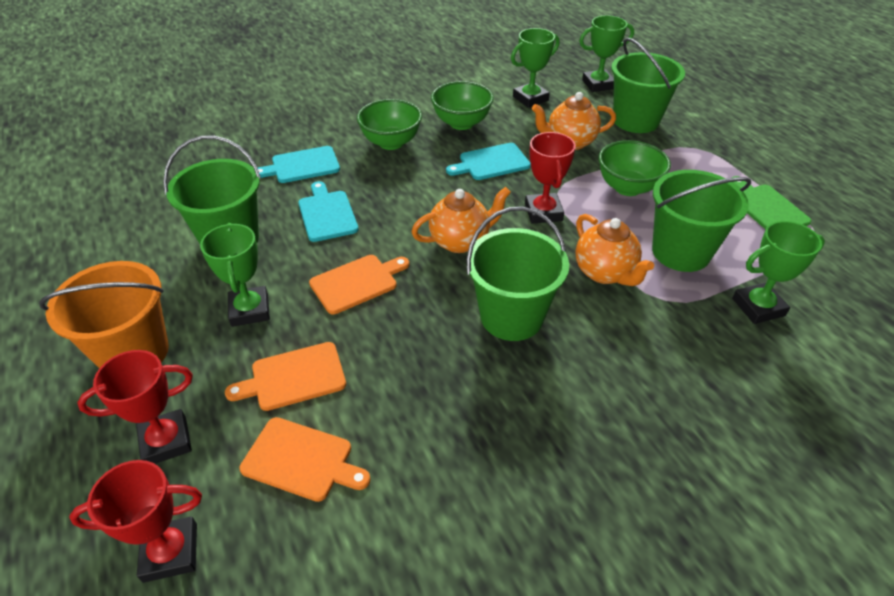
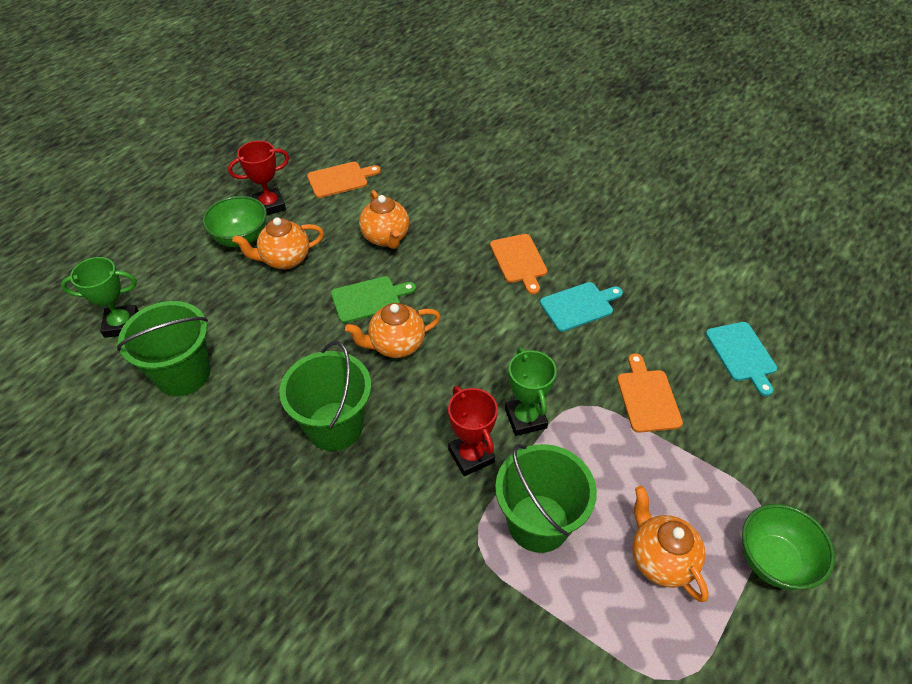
green bowl: 3 -> 2
green bucket: 4 -> 3
green trophy: 4 -> 2
orange bucket: 1 -> 0
orange teapot: 3 -> 4
red trophy: 3 -> 2
turquoise cutting board: 3 -> 2

